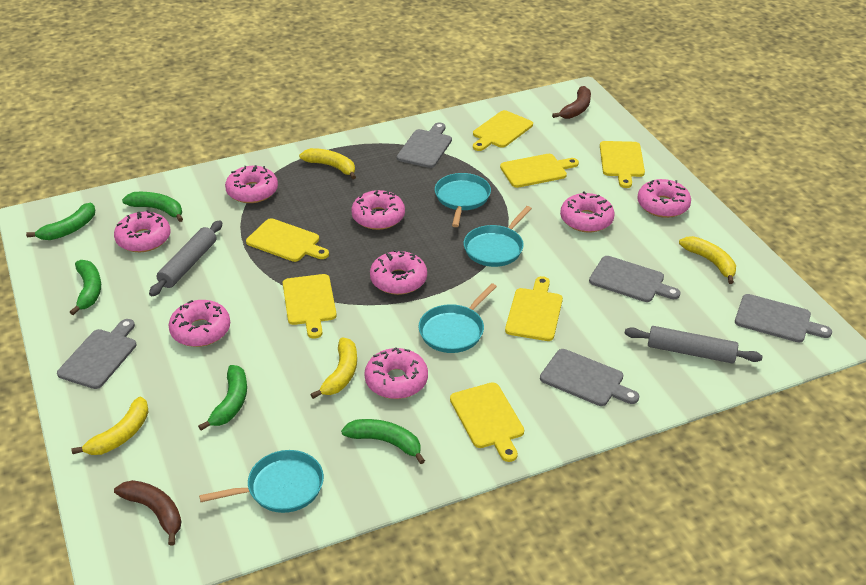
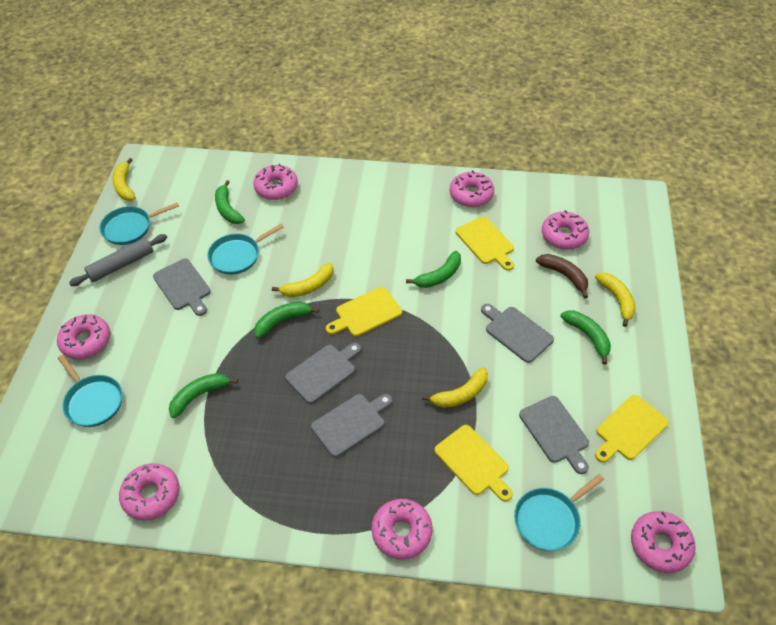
brown banana: 2 -> 1
grey rolling pin: 2 -> 1
pink donut: 8 -> 7
yellow cutting board: 7 -> 4

